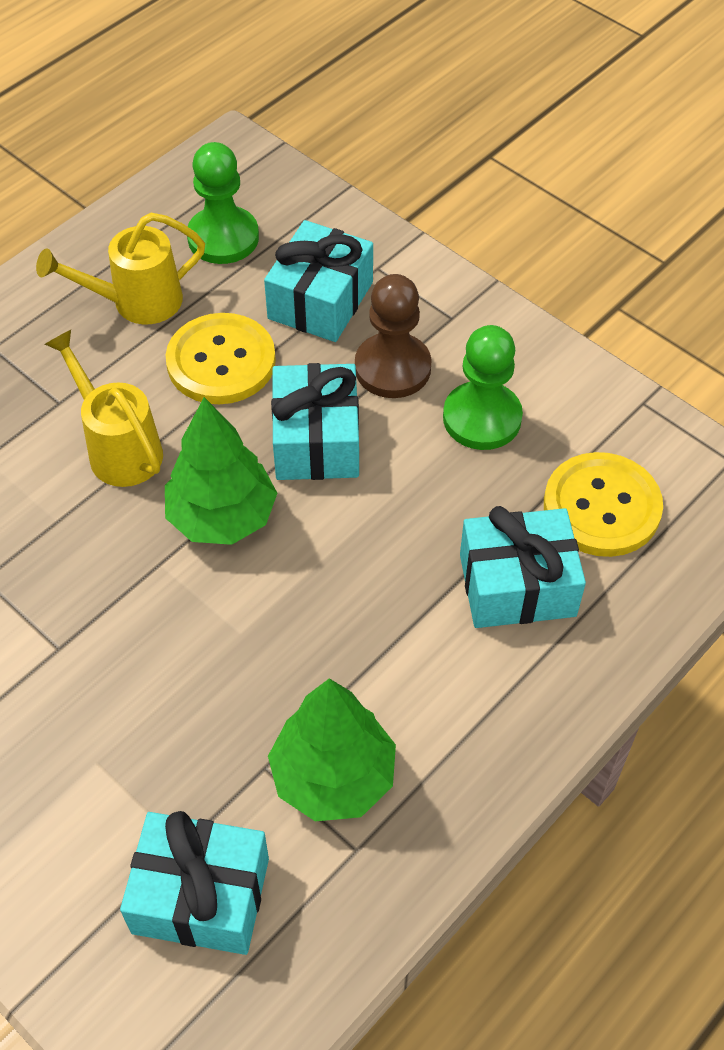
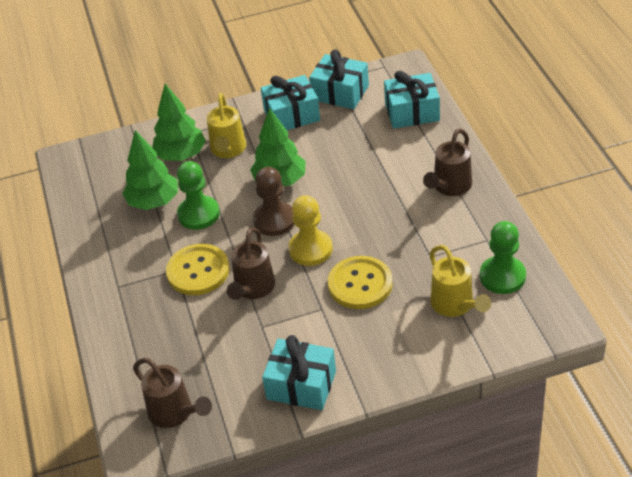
brown watering can: 0 -> 3
green tree: 2 -> 3
yellow pawn: 0 -> 1

